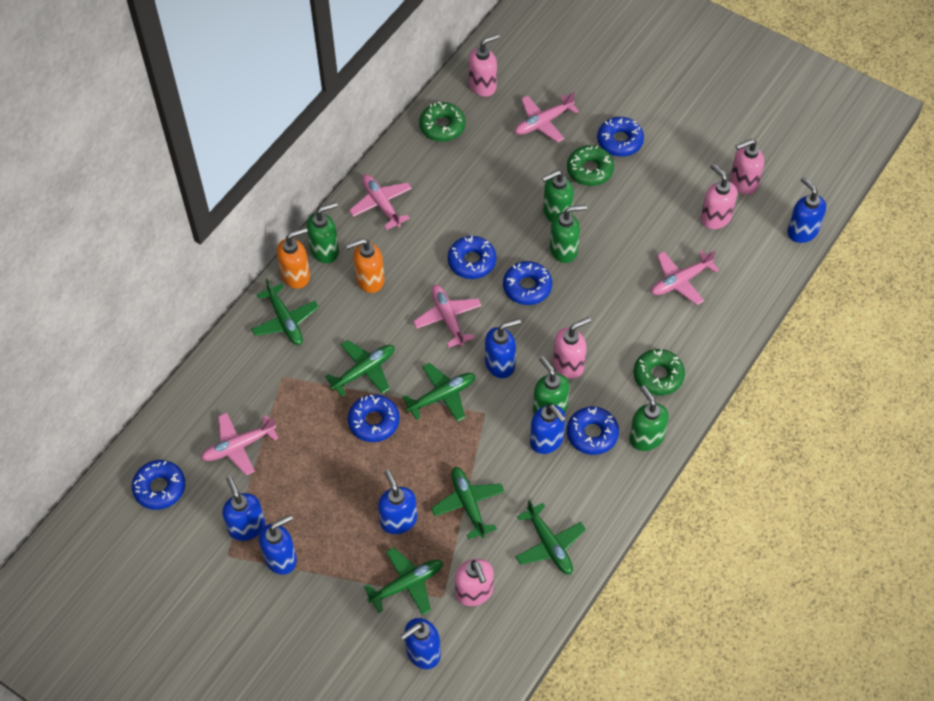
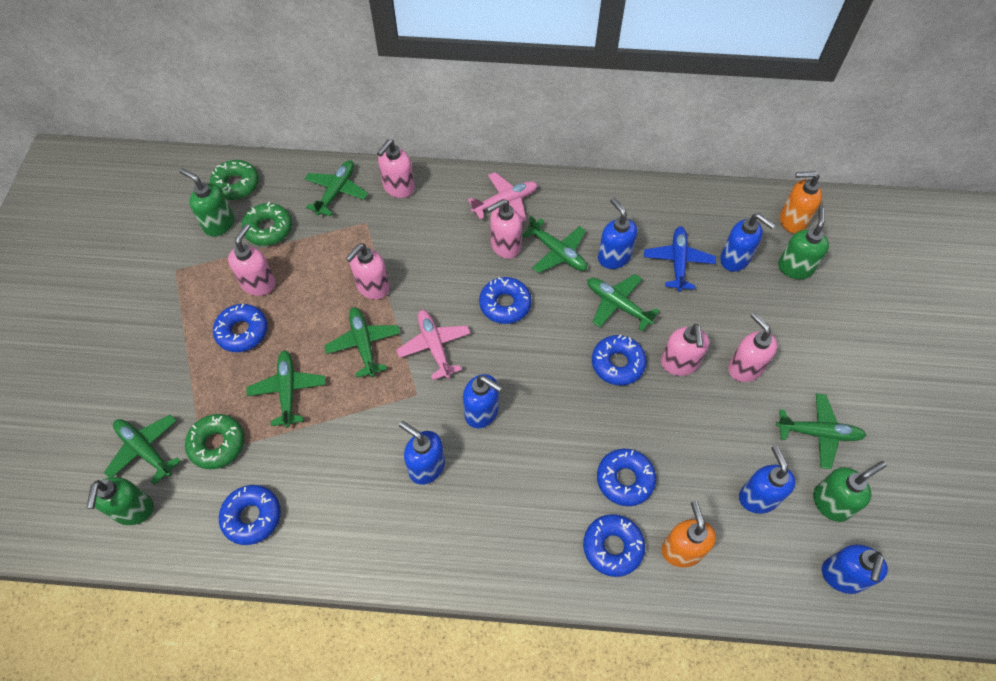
blue plane: 0 -> 1
blue soap dispenser: 7 -> 6
green plane: 6 -> 7
green soap dispenser: 5 -> 4
pink plane: 5 -> 2
pink soap dispenser: 5 -> 6

